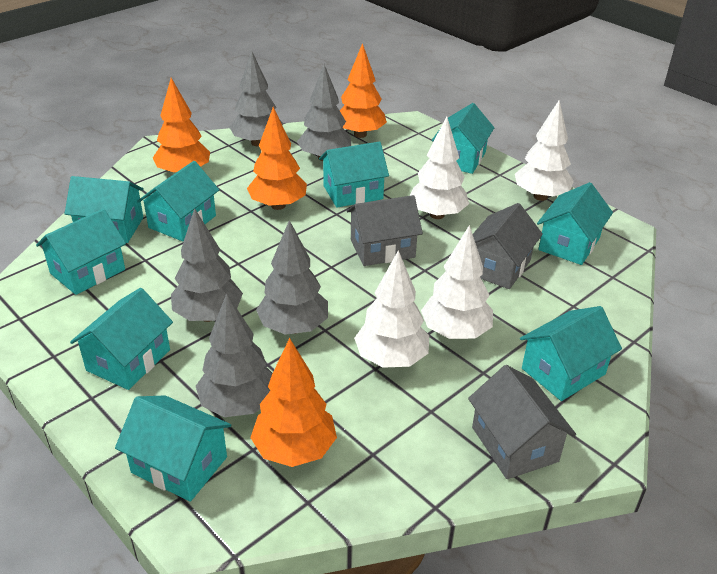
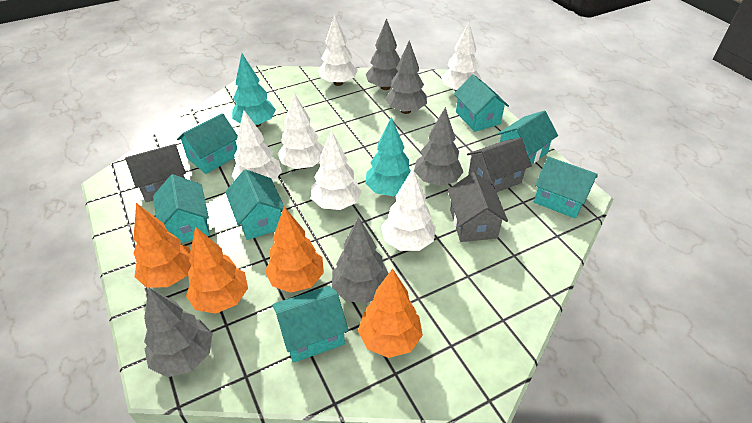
turquoise house: 9 -> 7
turquoise tree: 0 -> 2
white tree: 4 -> 6

